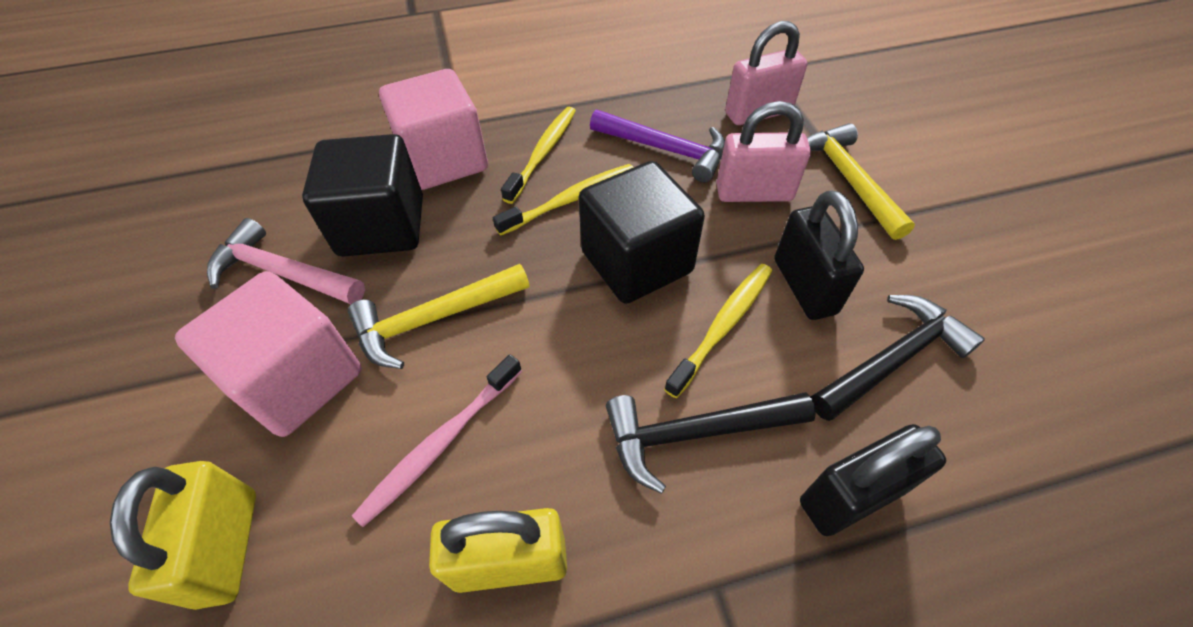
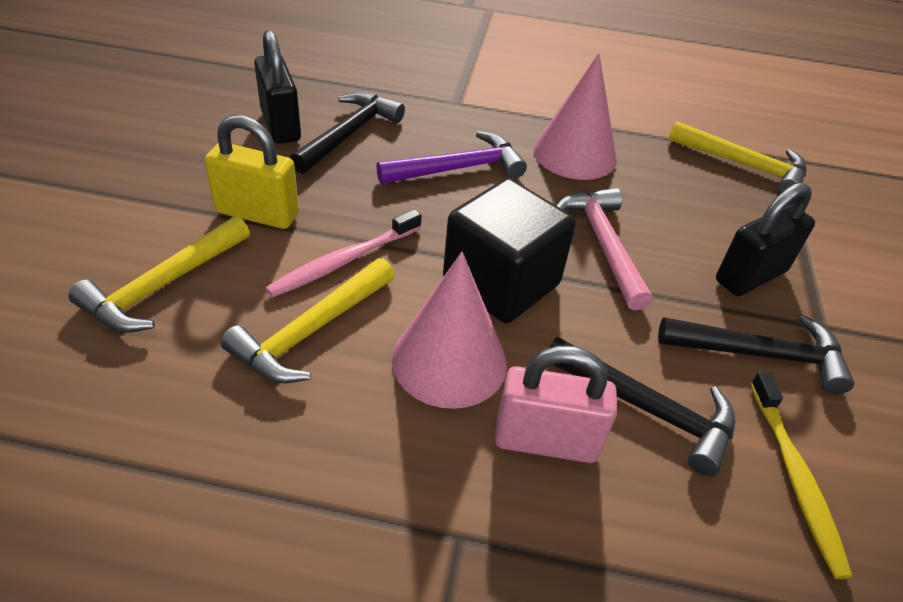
black cube: 2 -> 1
black hammer: 2 -> 3
pink cone: 0 -> 2
pink cube: 2 -> 0
pink padlock: 2 -> 1
yellow hammer: 2 -> 3
yellow padlock: 2 -> 1
yellow toothbrush: 3 -> 1

